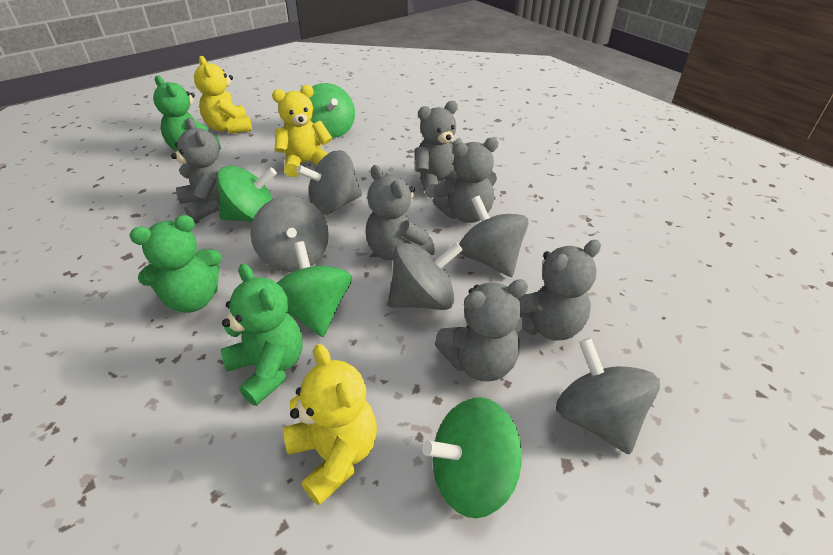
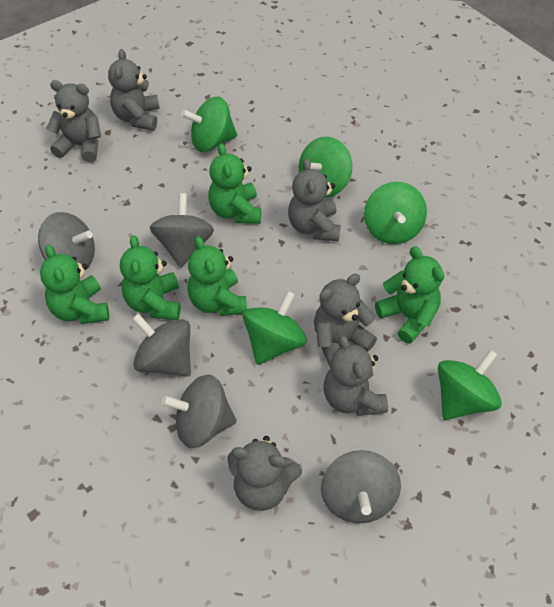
green spinning top: 4 -> 5
green teddy bear: 3 -> 5
yellow teddy bear: 3 -> 0

